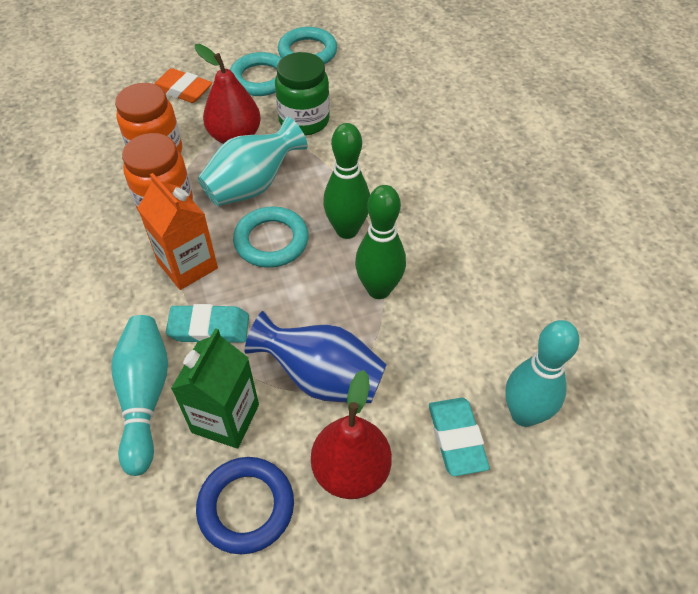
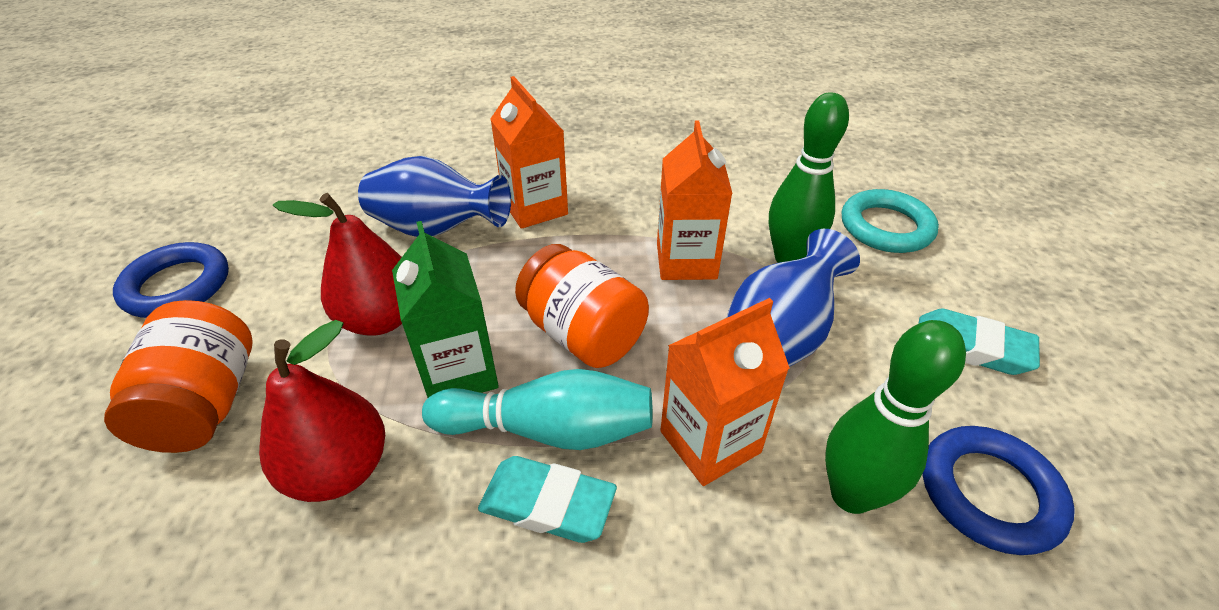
blue ring: 1 -> 2
blue vase: 1 -> 2
green jar: 1 -> 0
orange carton: 1 -> 3
orange eraser: 1 -> 0
turquoise bowling pin: 2 -> 1
turquoise ring: 3 -> 1
turquoise vase: 1 -> 0

